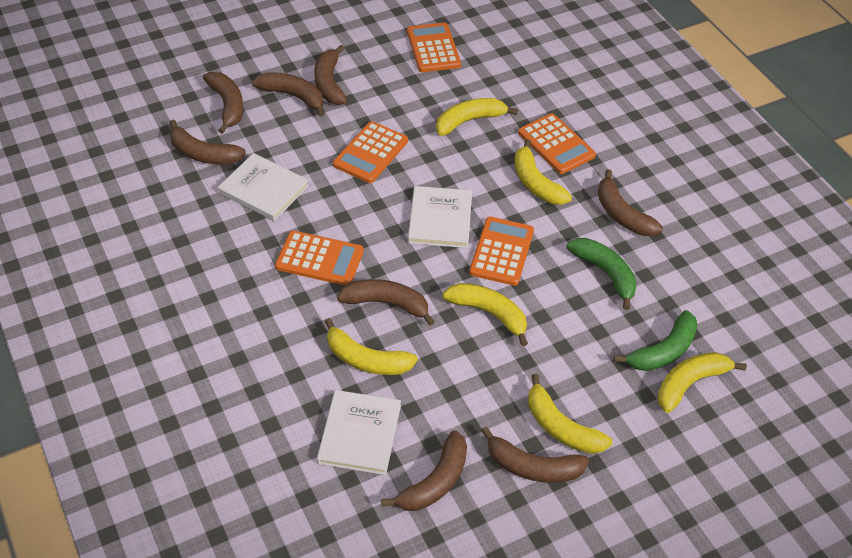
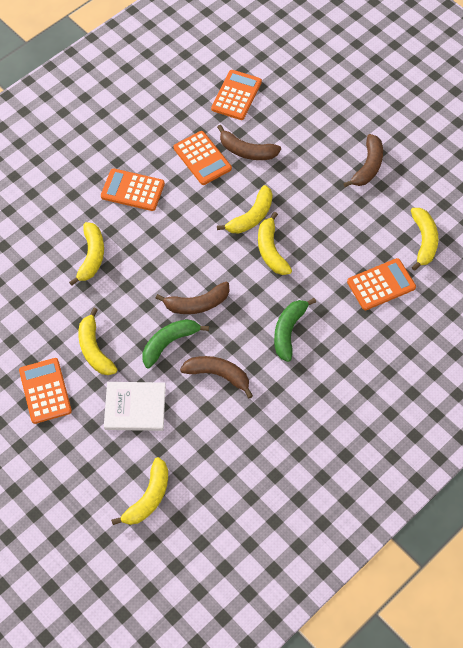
brown banana: 8 -> 4
white book: 3 -> 1

